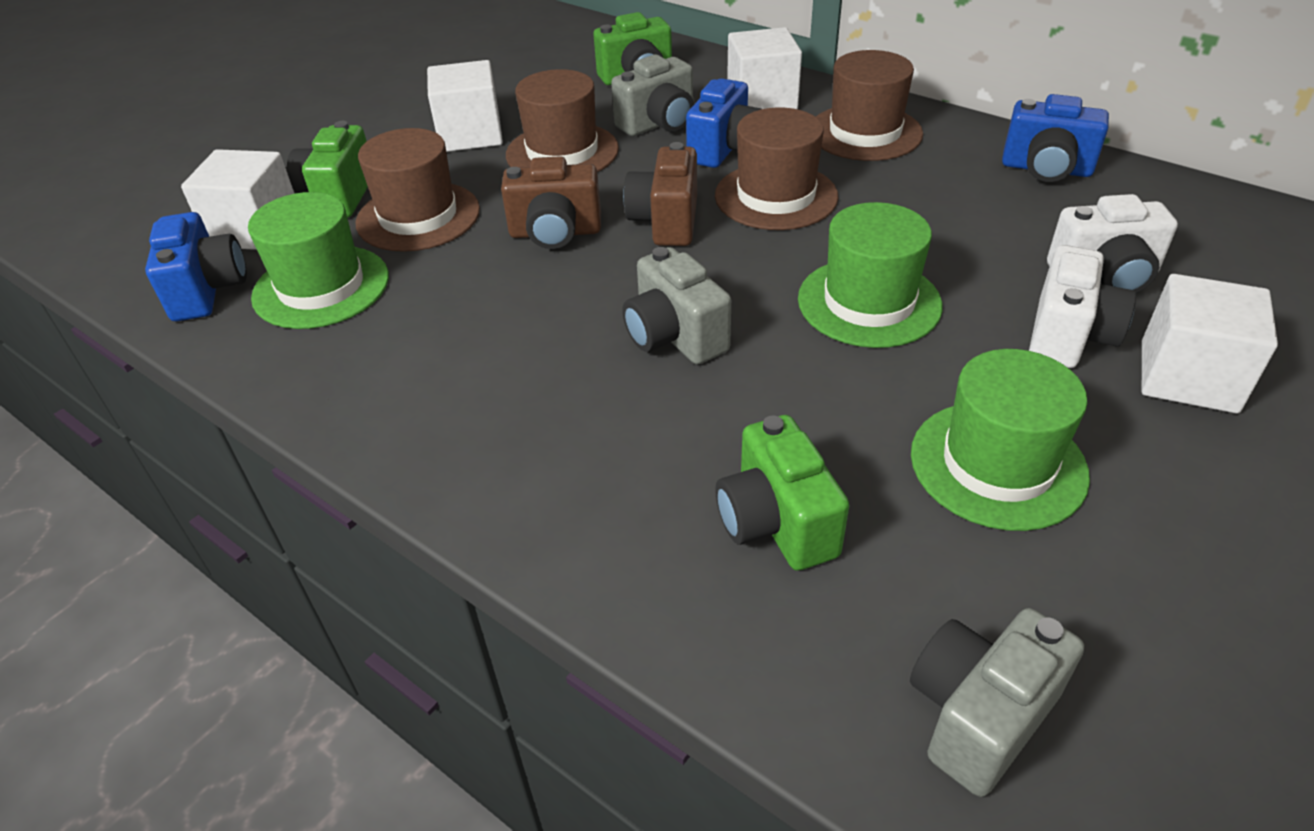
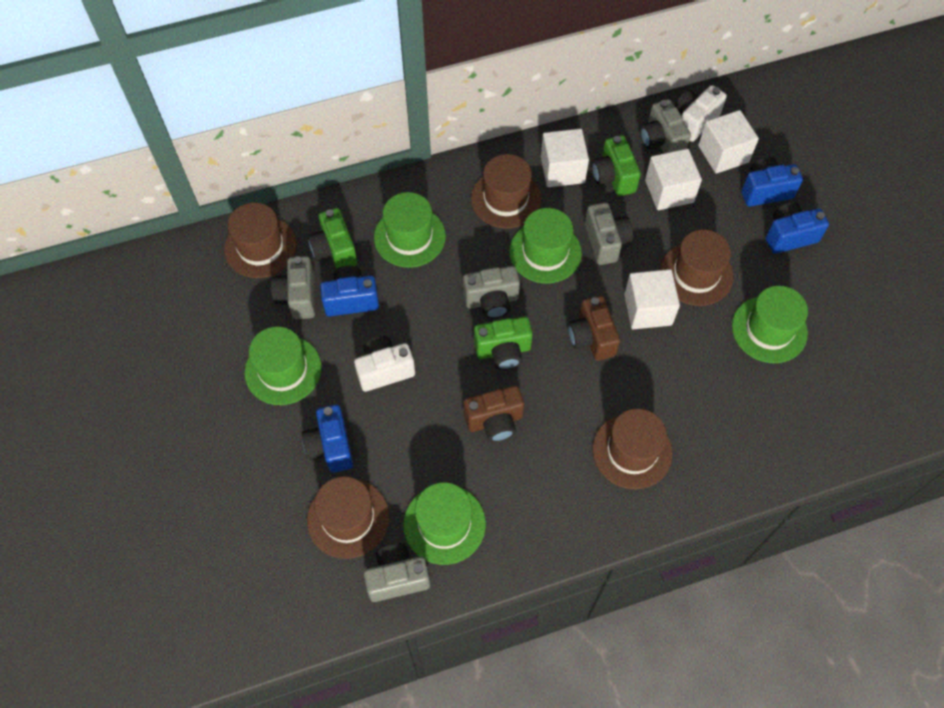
blue camera: 3 -> 4
brown hat: 4 -> 5
green hat: 3 -> 5
grey camera: 3 -> 5

